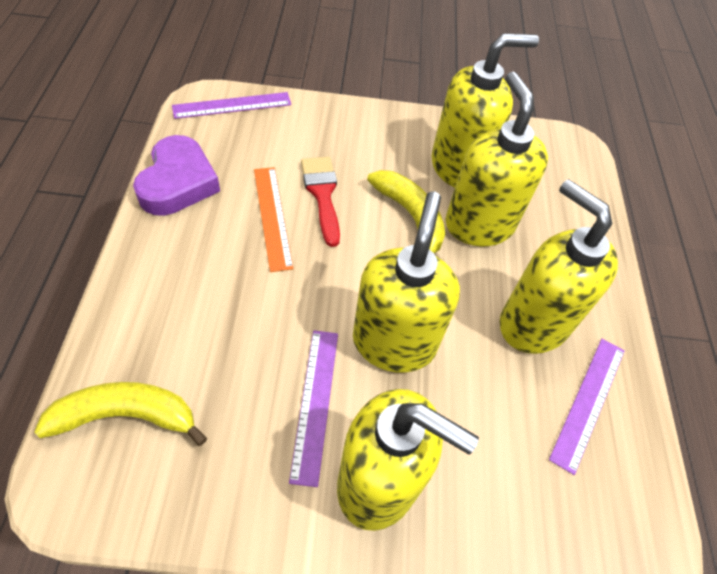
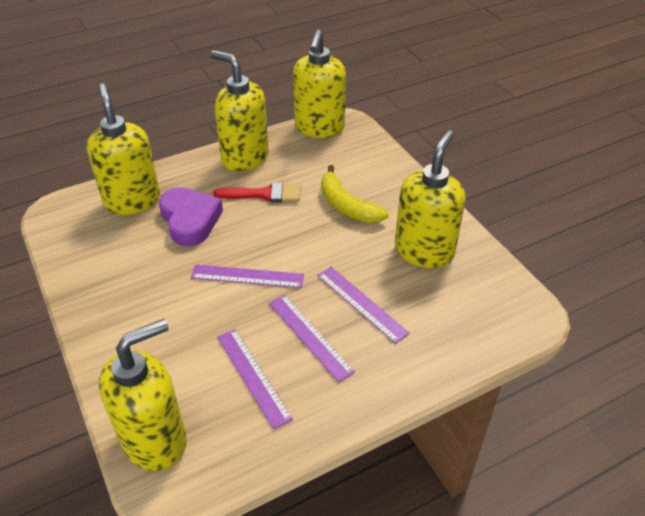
orange ruler: 1 -> 0
purple ruler: 3 -> 4
yellow banana: 2 -> 1

